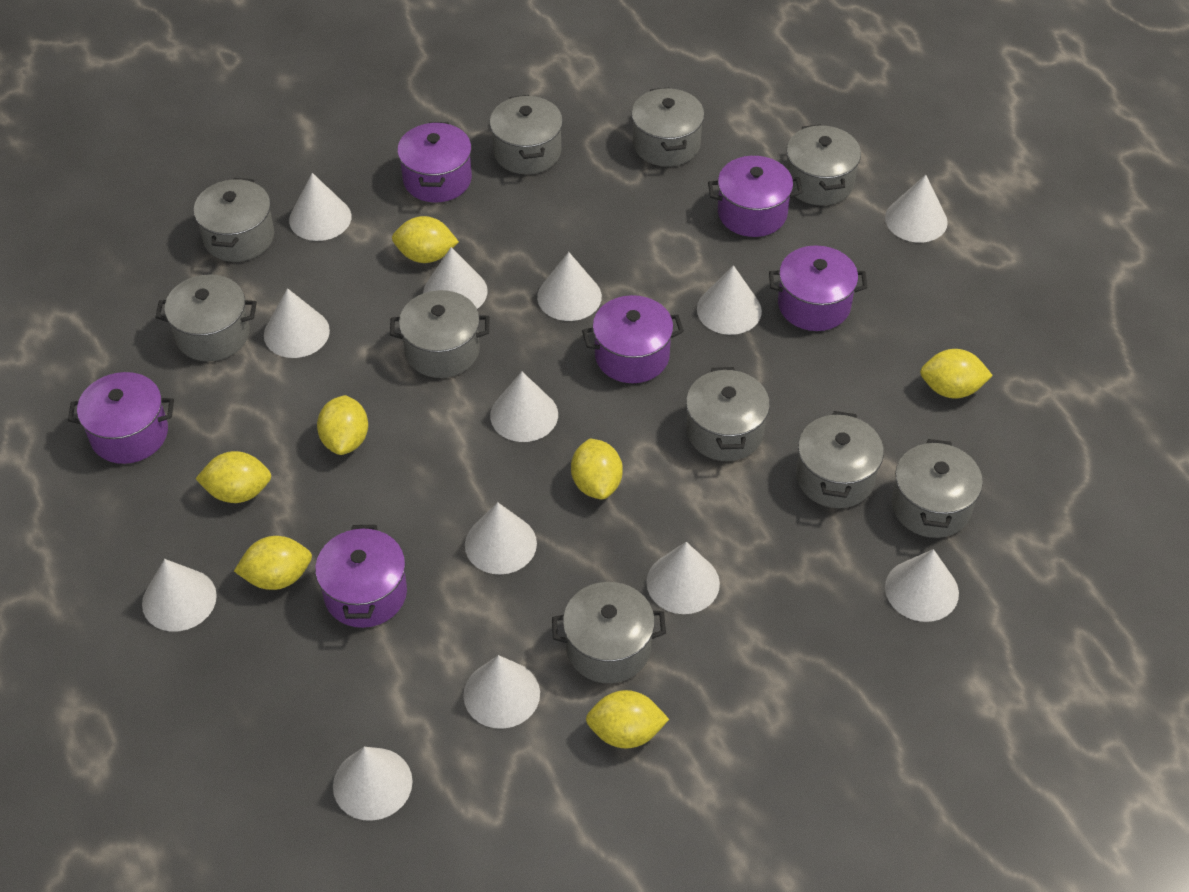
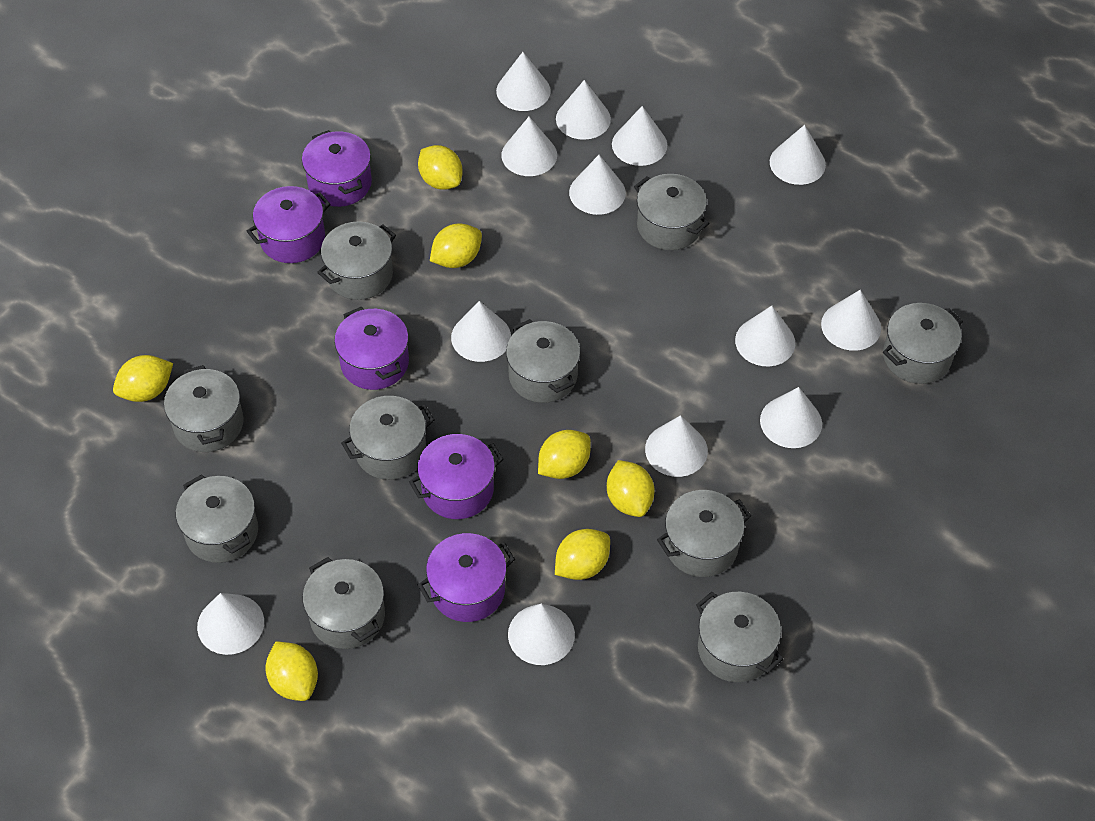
purple pot: 6 -> 5

